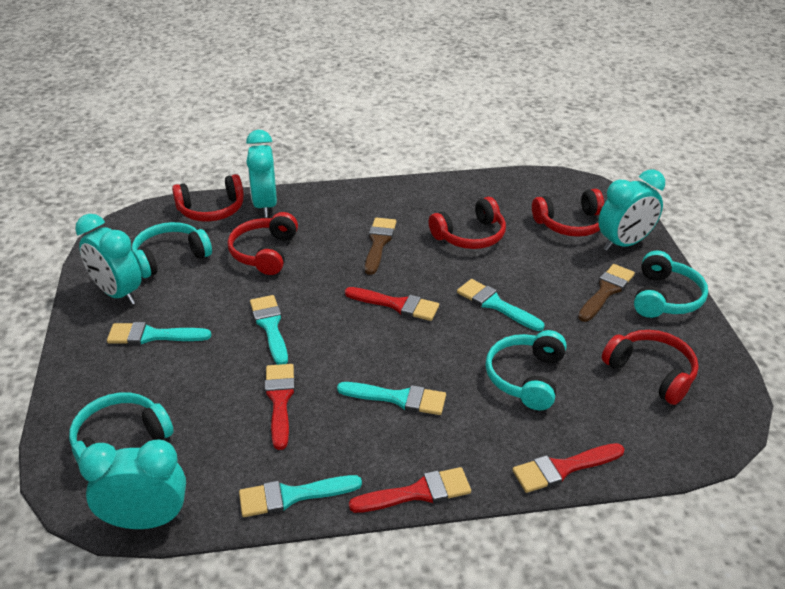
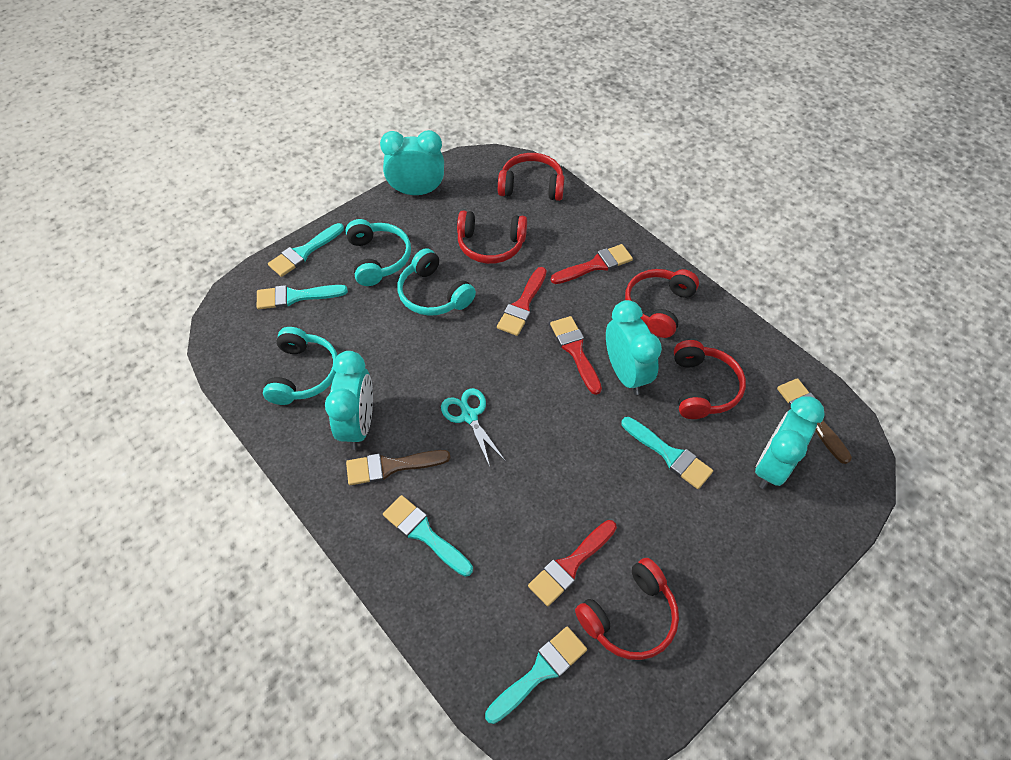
turquoise headphones: 4 -> 3
turquoise scissors: 0 -> 1

